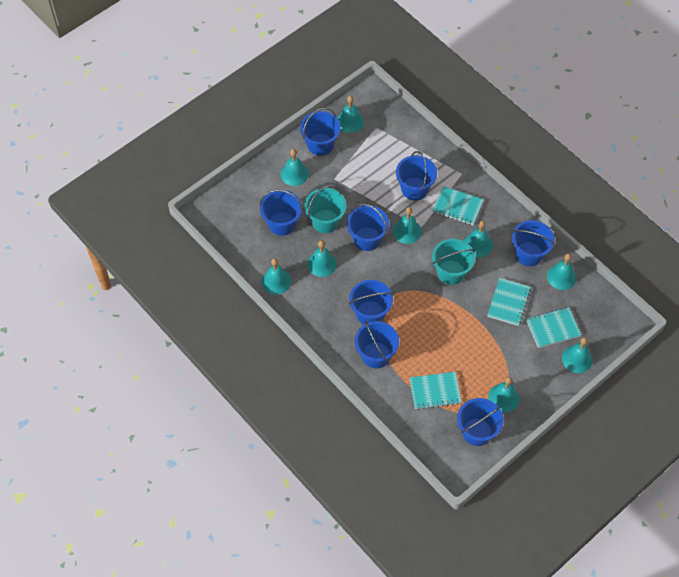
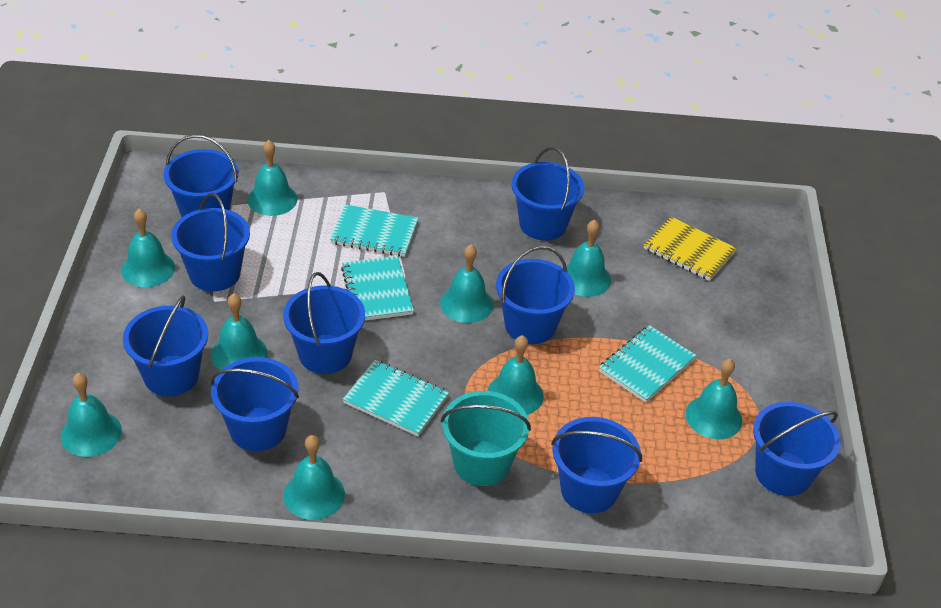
blue bucket: 8 -> 9
turquoise bucket: 2 -> 1
yellow notebook: 0 -> 1

